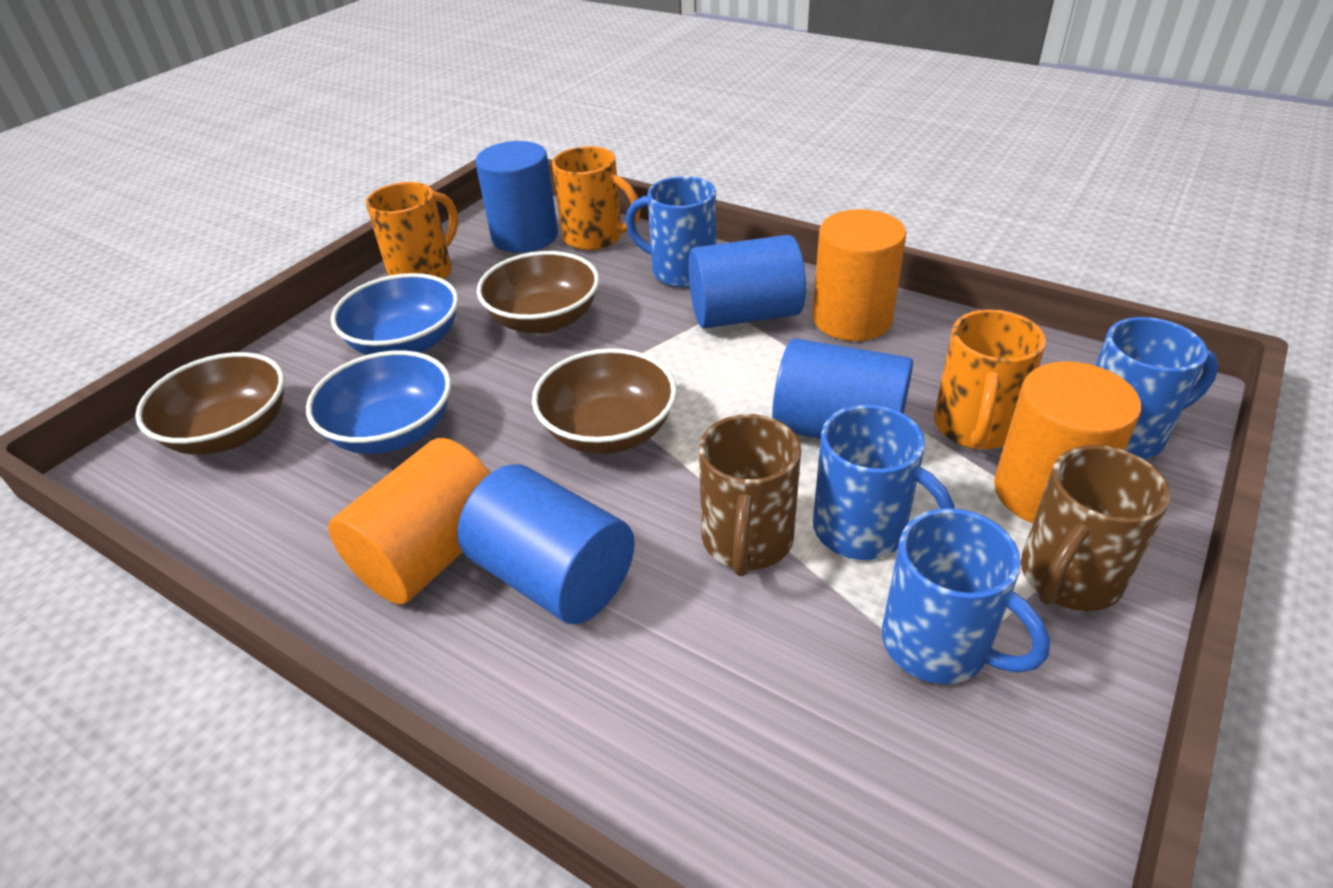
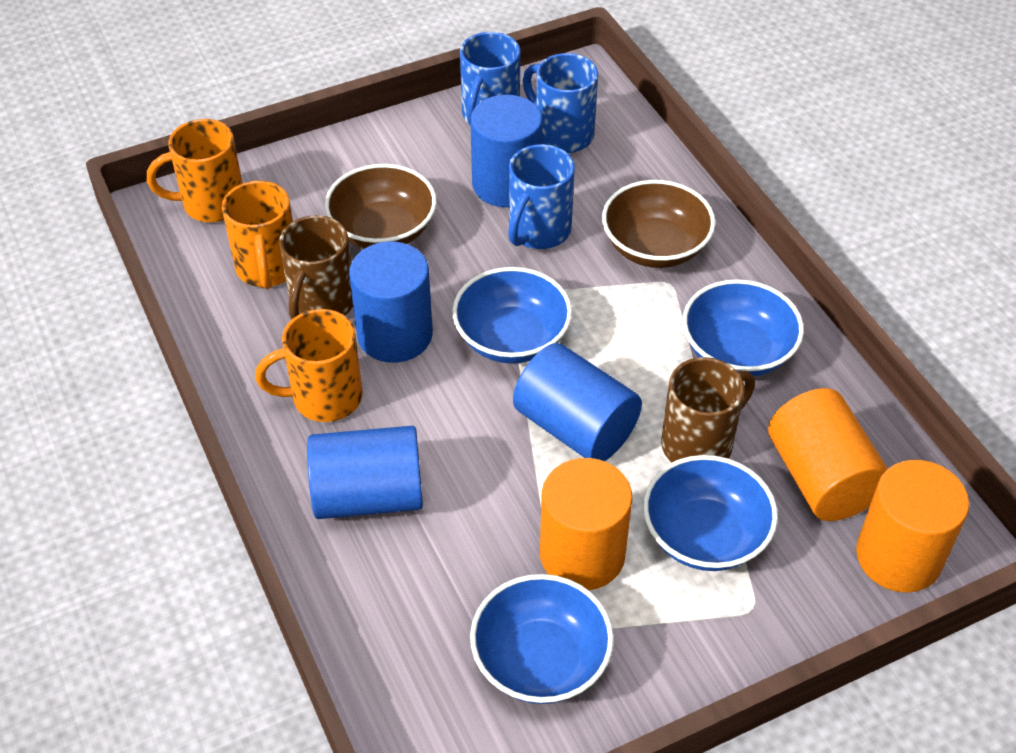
blue bowl: 2 -> 4
blue mug: 4 -> 3
brown bowl: 3 -> 2

